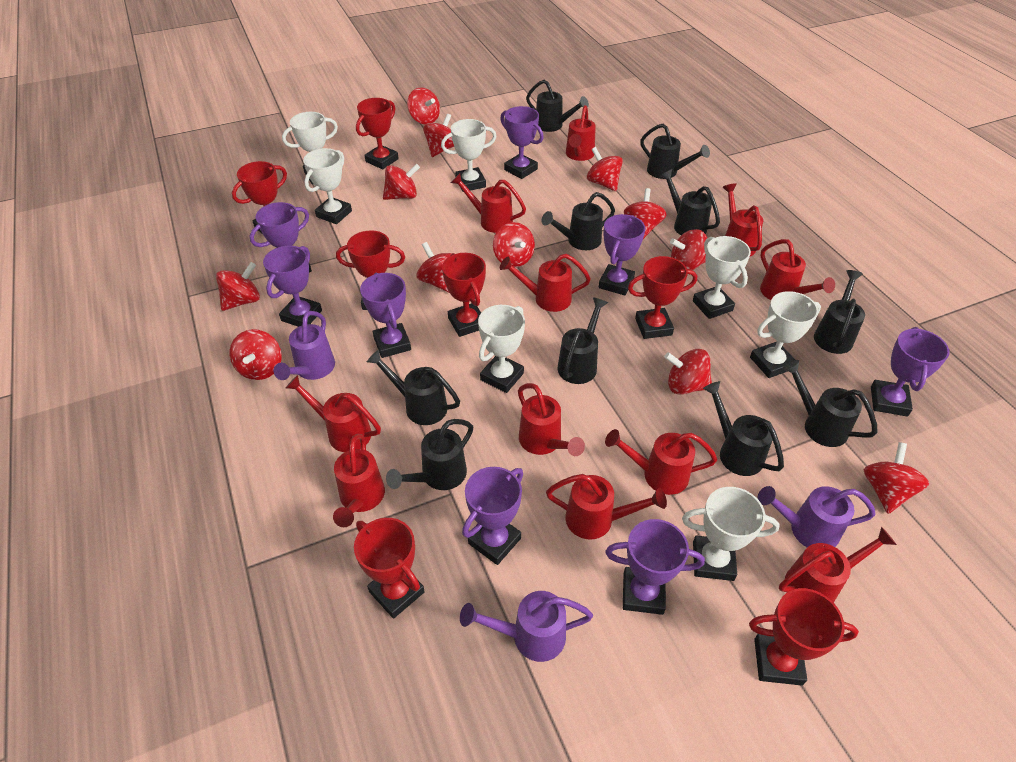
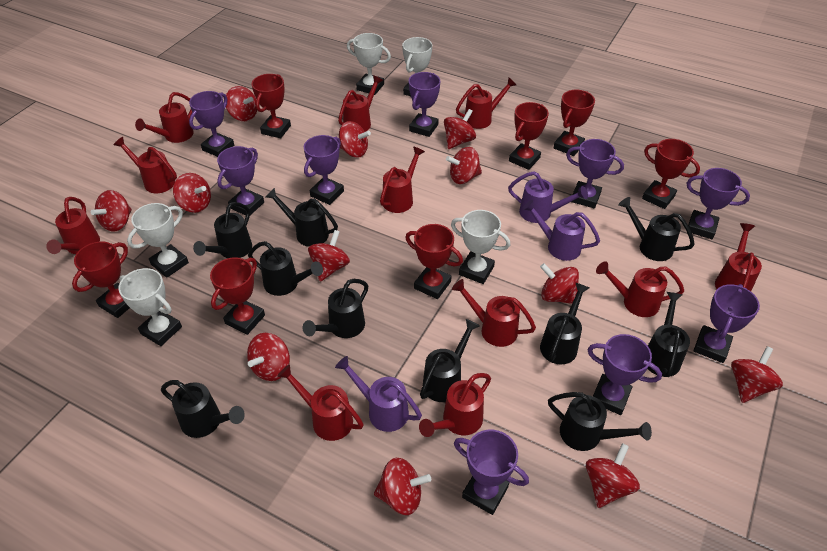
purple trophy: 8 -> 9
white trophy: 7 -> 5

